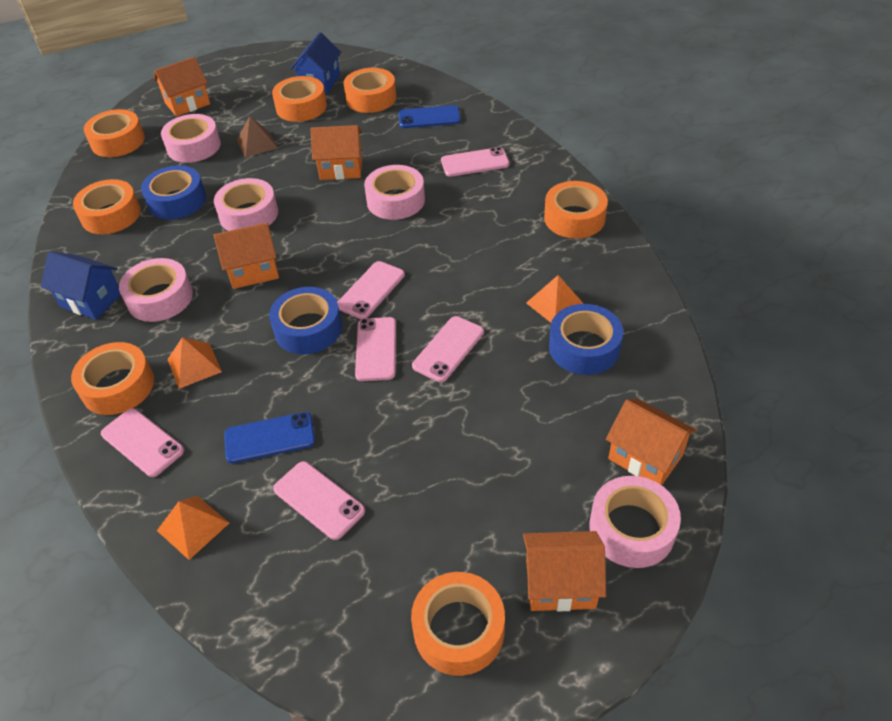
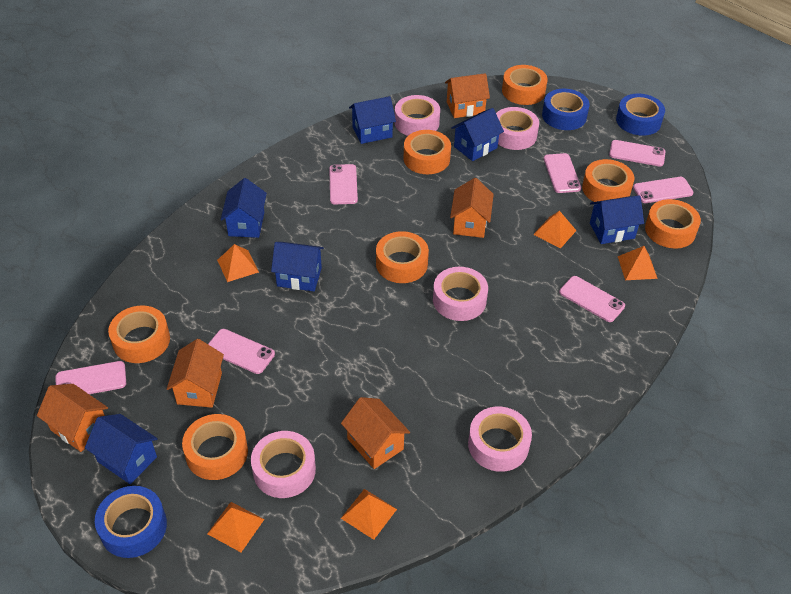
blue house: 2 -> 6
blue phone: 2 -> 0
brown pyramid: 1 -> 0
orange pyramid: 3 -> 5
pink phone: 6 -> 7

